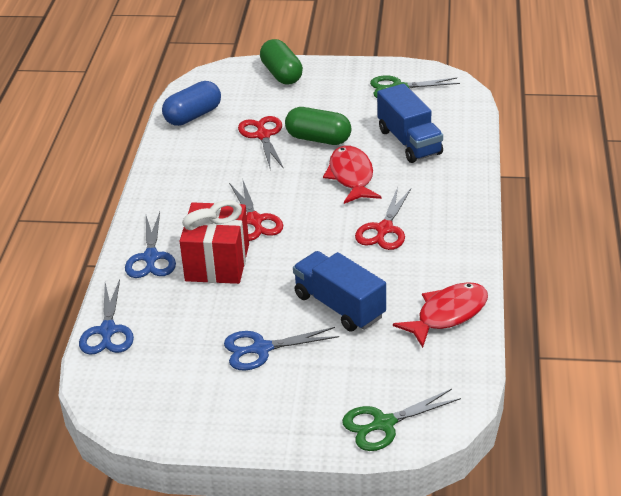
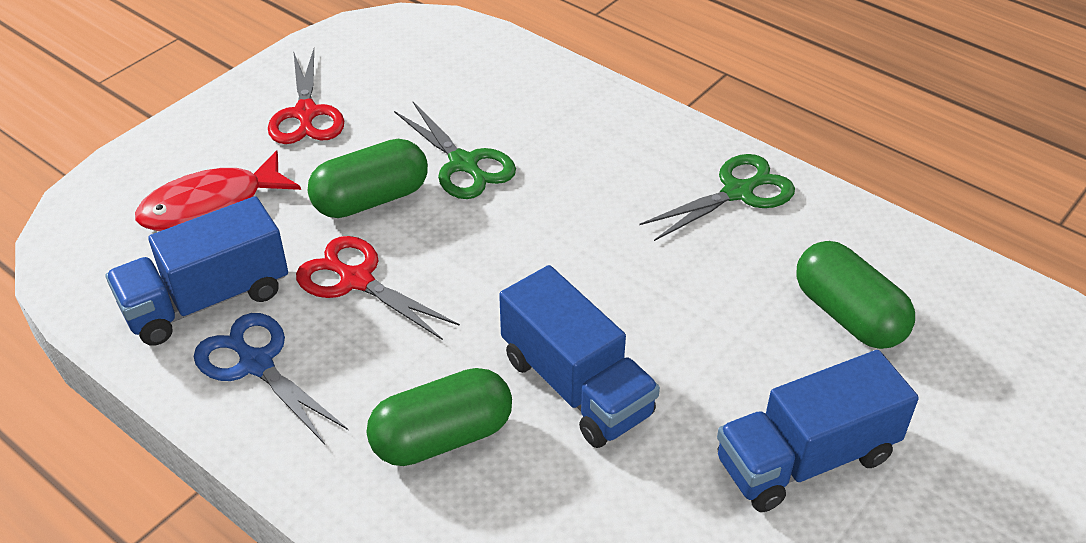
blue capsule: 1 -> 0
blue scissors: 3 -> 1
blue truck: 2 -> 3
green capsule: 2 -> 3
red fish: 2 -> 1
red gift: 1 -> 0
red scissors: 3 -> 2

